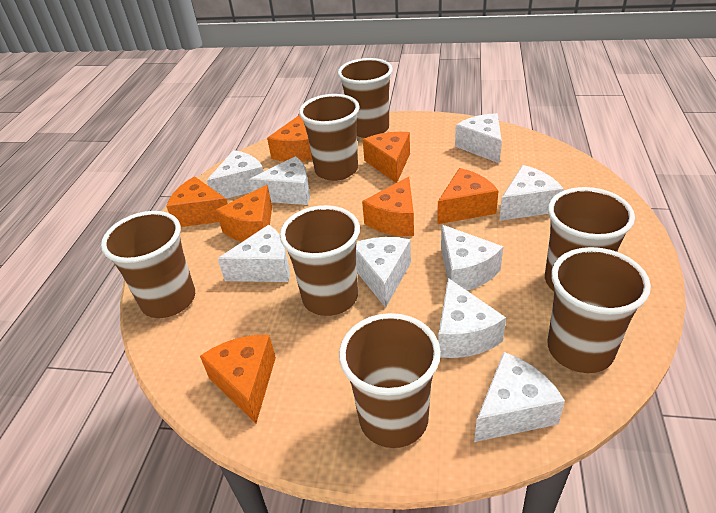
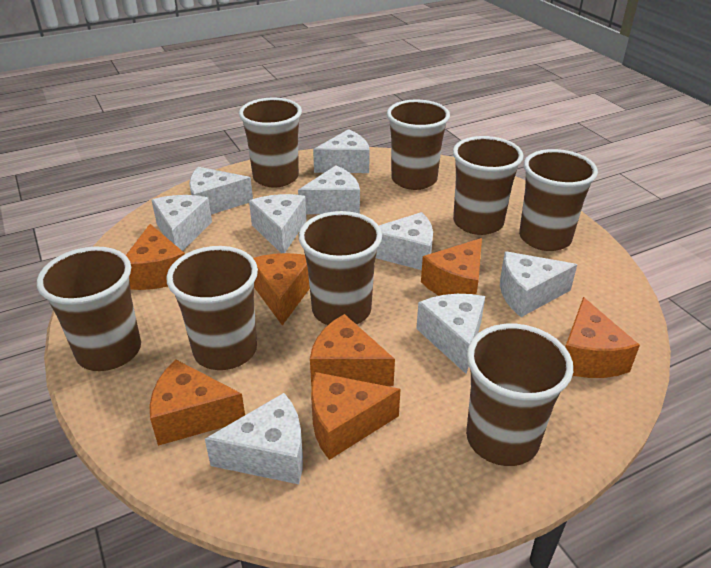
brown cup: 7 -> 8

